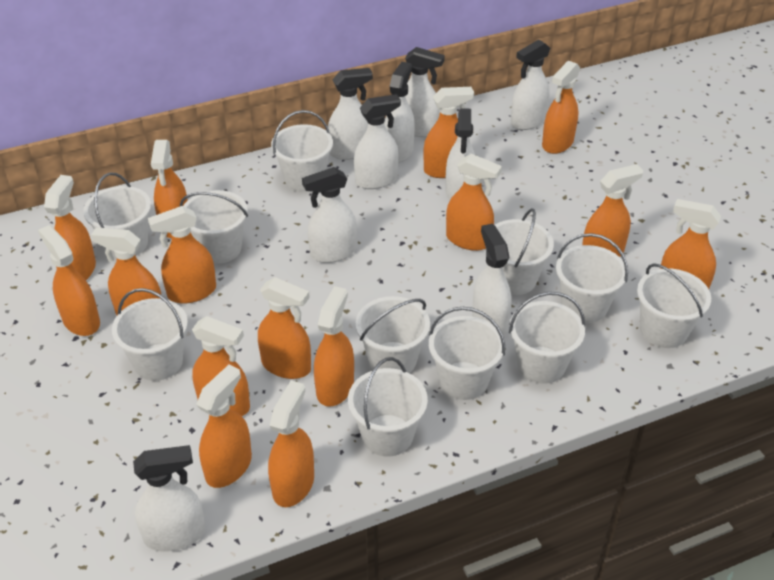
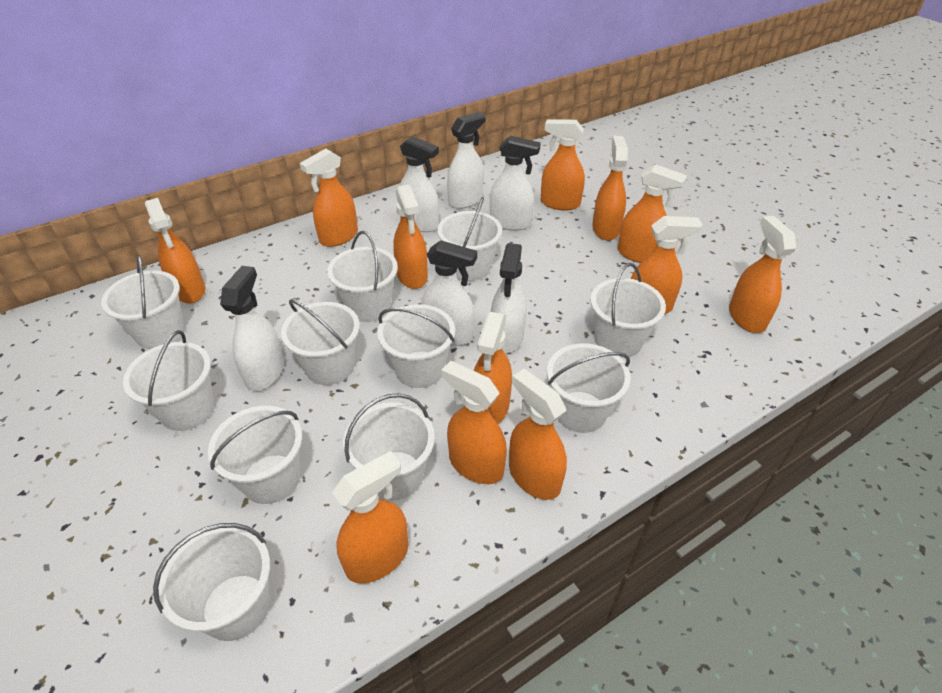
orange spray bottle: 15 -> 12
white spray bottle: 9 -> 6

